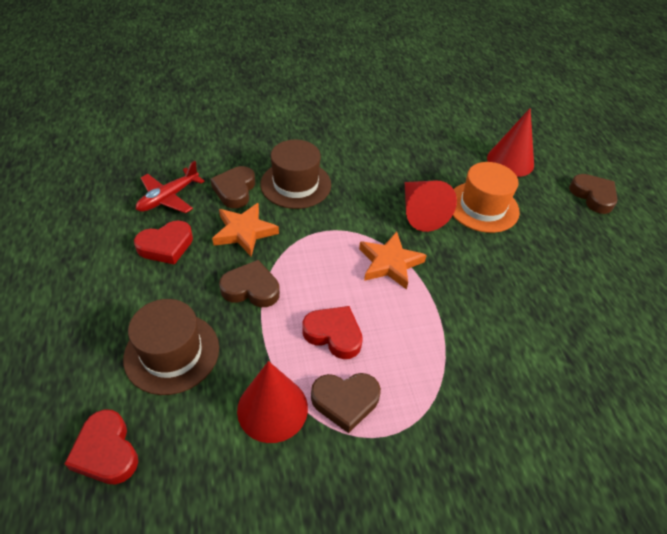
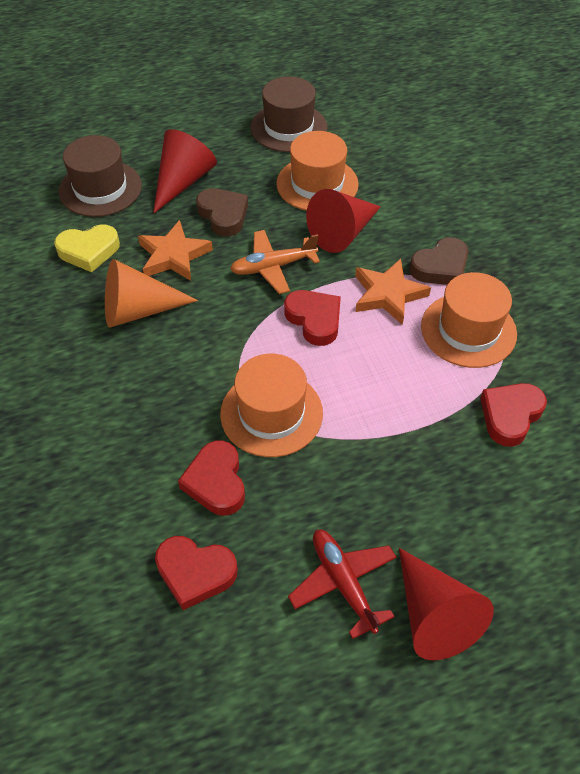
brown heart: 4 -> 2
orange cone: 0 -> 1
orange hat: 1 -> 3
orange plane: 0 -> 1
red heart: 3 -> 4
yellow heart: 0 -> 1

